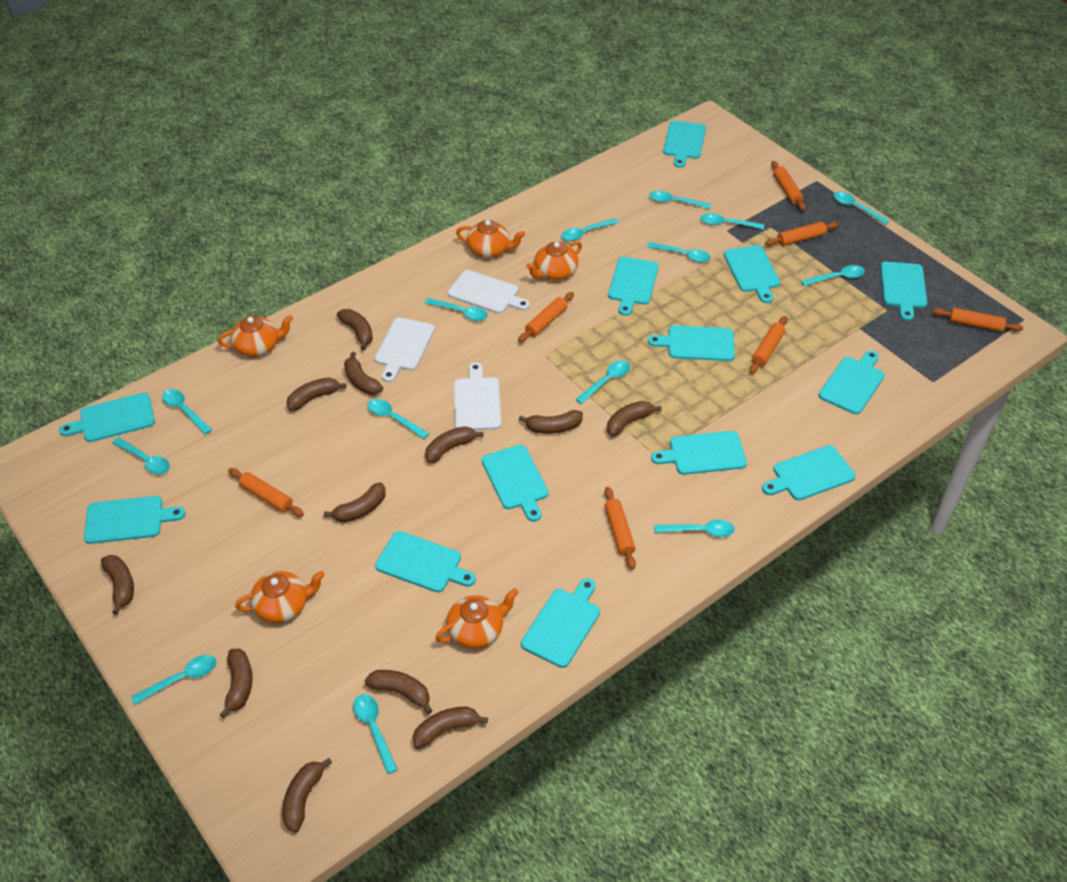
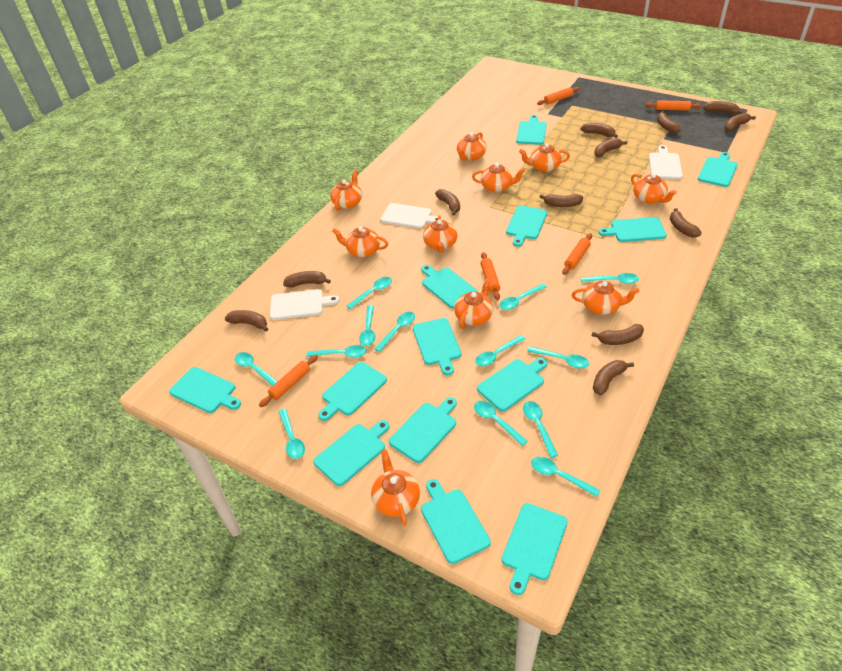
orange rolling pin: 7 -> 5
orange teapot: 5 -> 10
turquoise spoon: 14 -> 13

